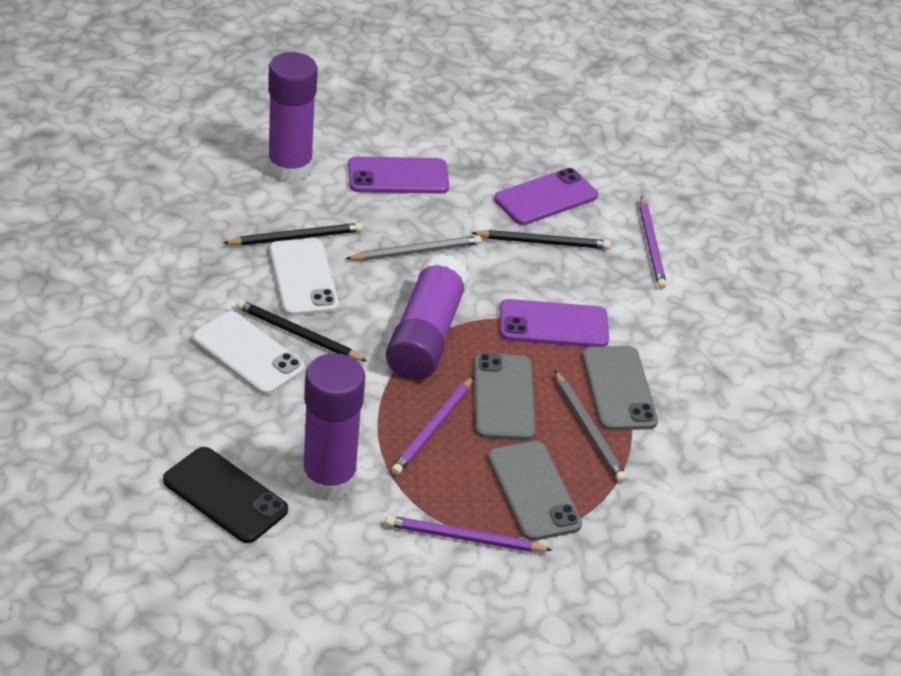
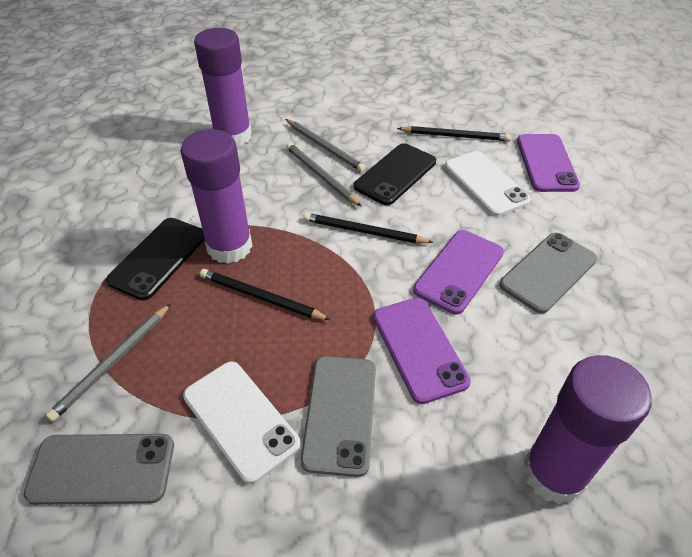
black phone: 1 -> 2
grey pencil: 2 -> 3
purple pencil: 3 -> 0

